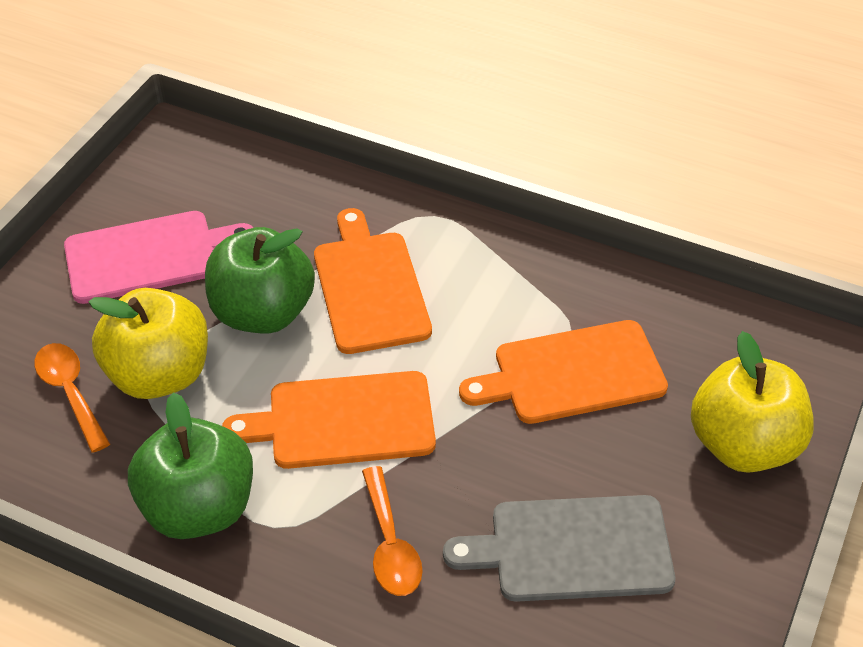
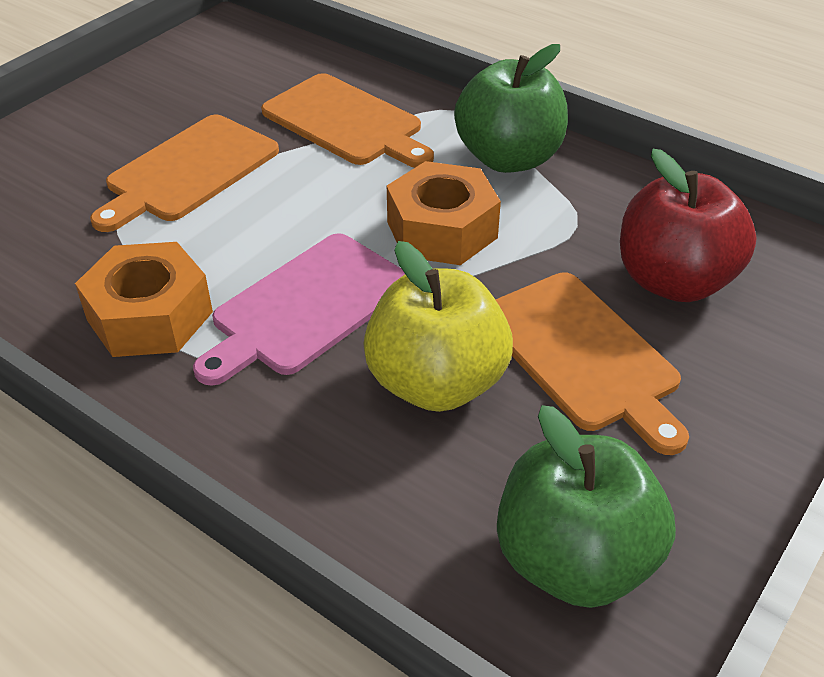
grey cutting board: 1 -> 0
orange nut: 0 -> 2
orange spoon: 2 -> 0
red apple: 0 -> 1
yellow apple: 2 -> 1

